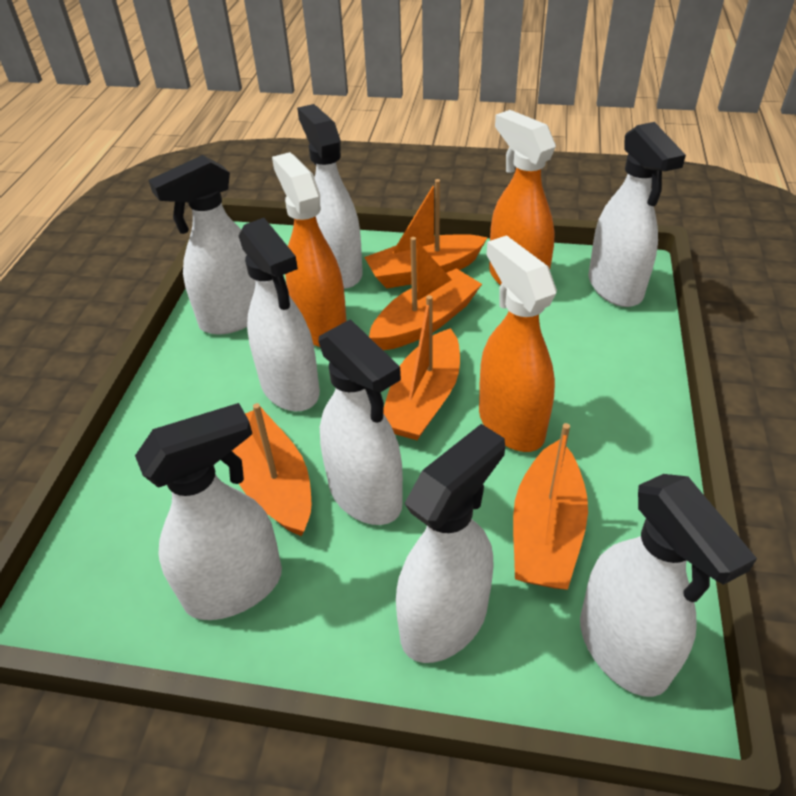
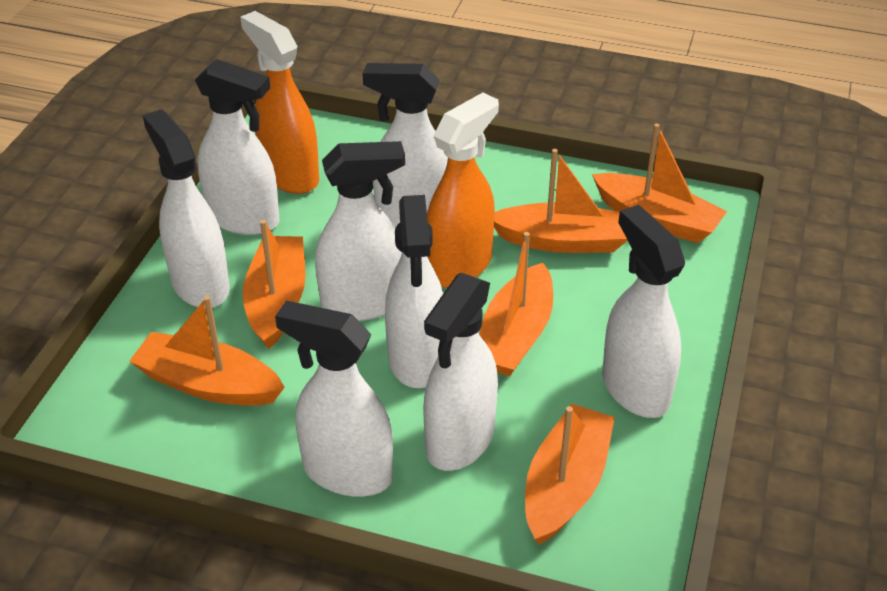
orange boat: 5 -> 6
orange spray bottle: 3 -> 2

